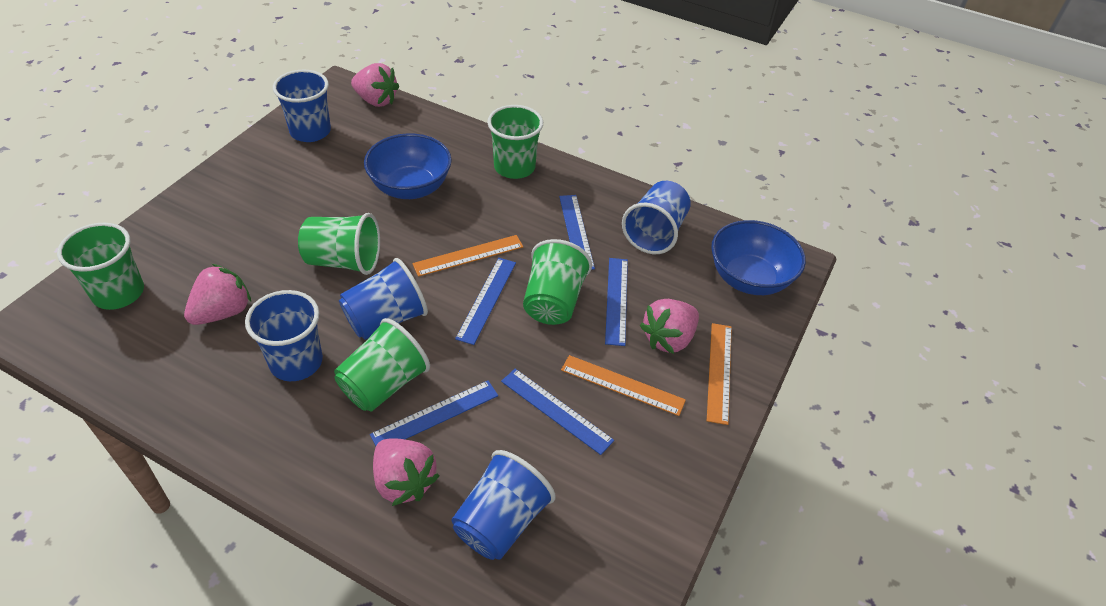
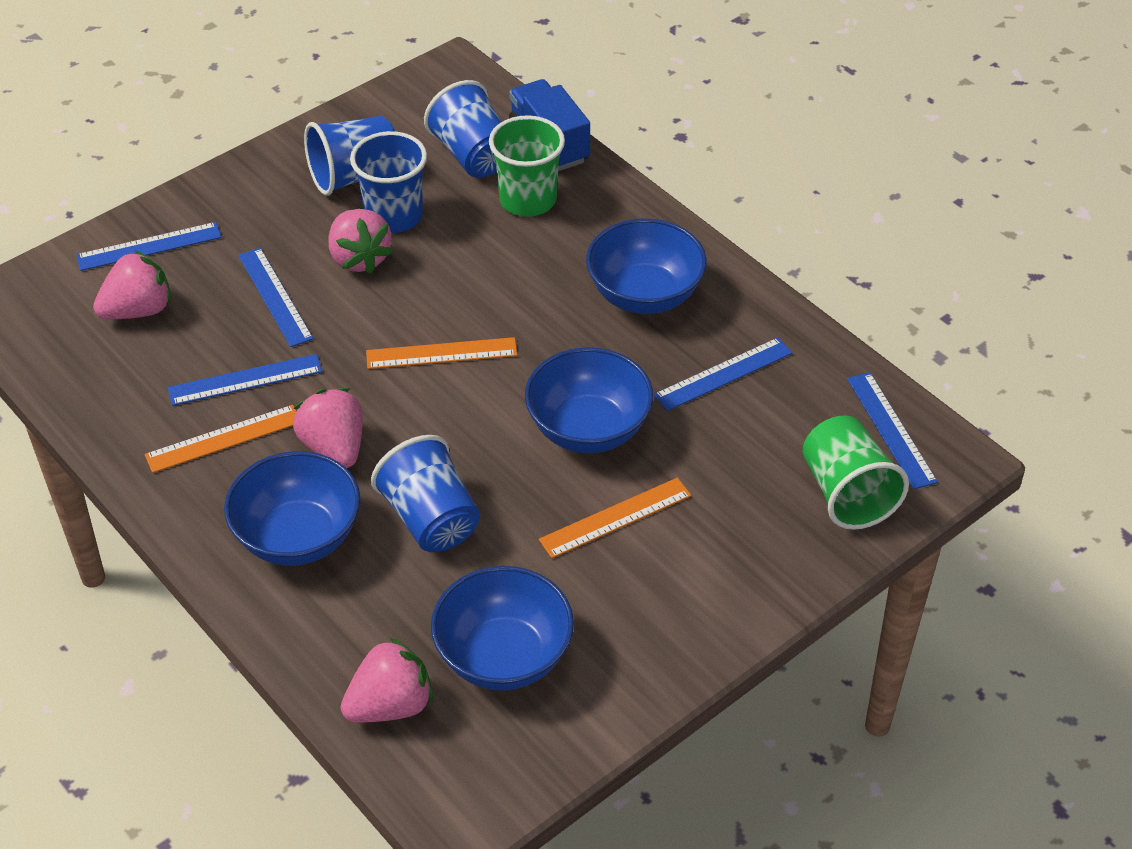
blue bowl: 2 -> 4
blue cup: 5 -> 4
blue truck: 0 -> 1
green cup: 5 -> 2

